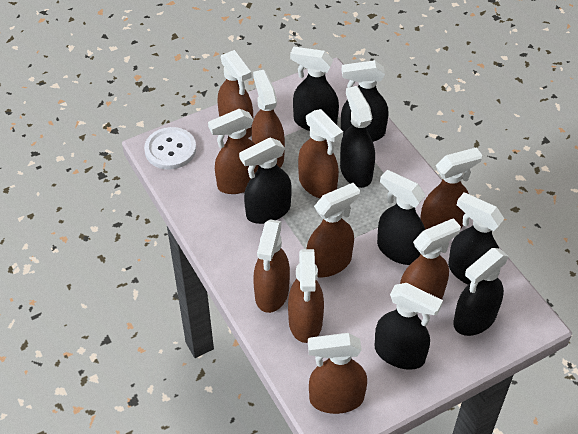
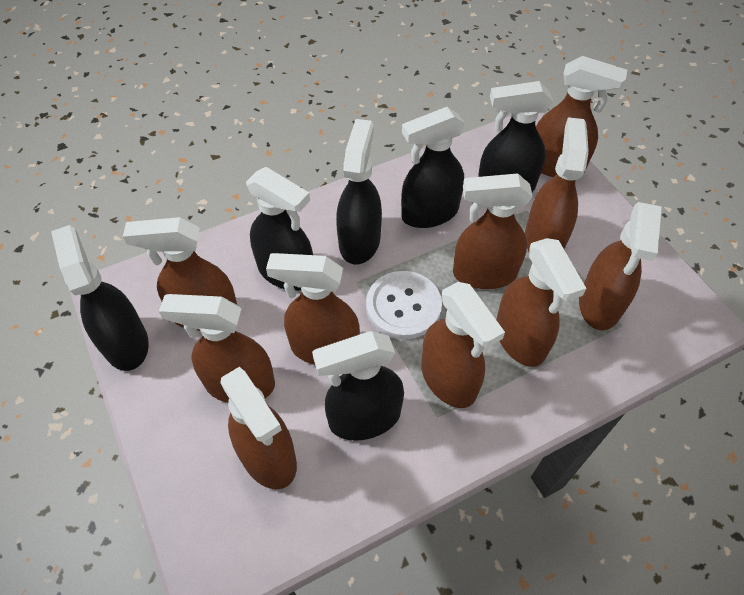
black spray bottle: 8 -> 6

